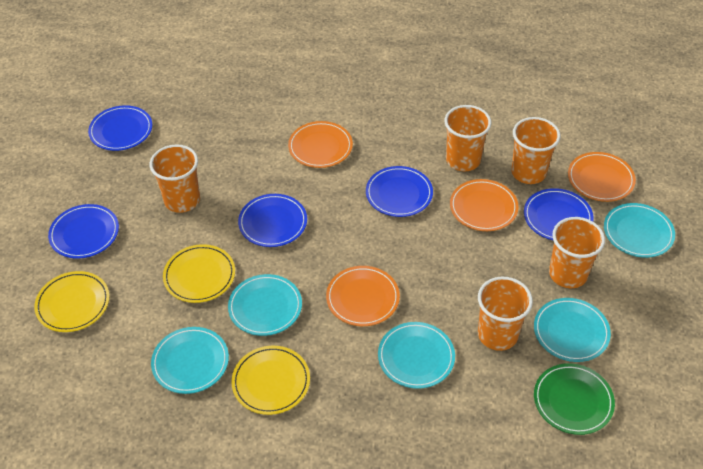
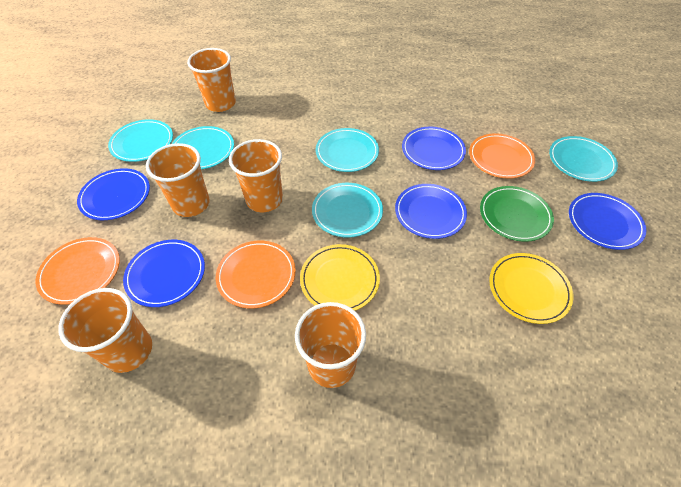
orange plate: 4 -> 3
yellow plate: 3 -> 2

